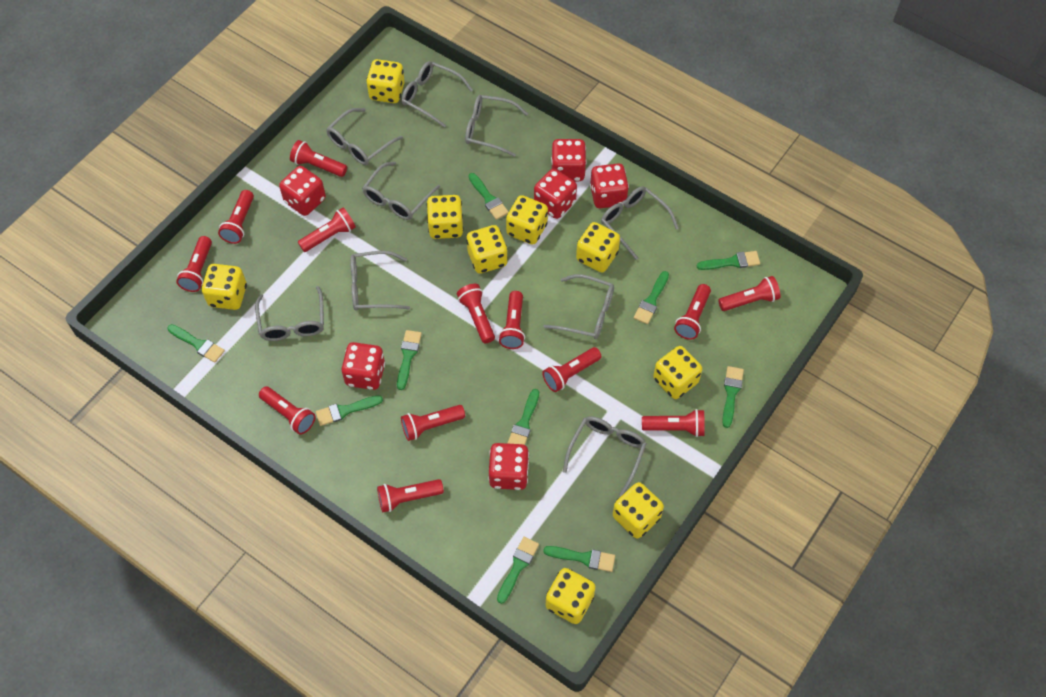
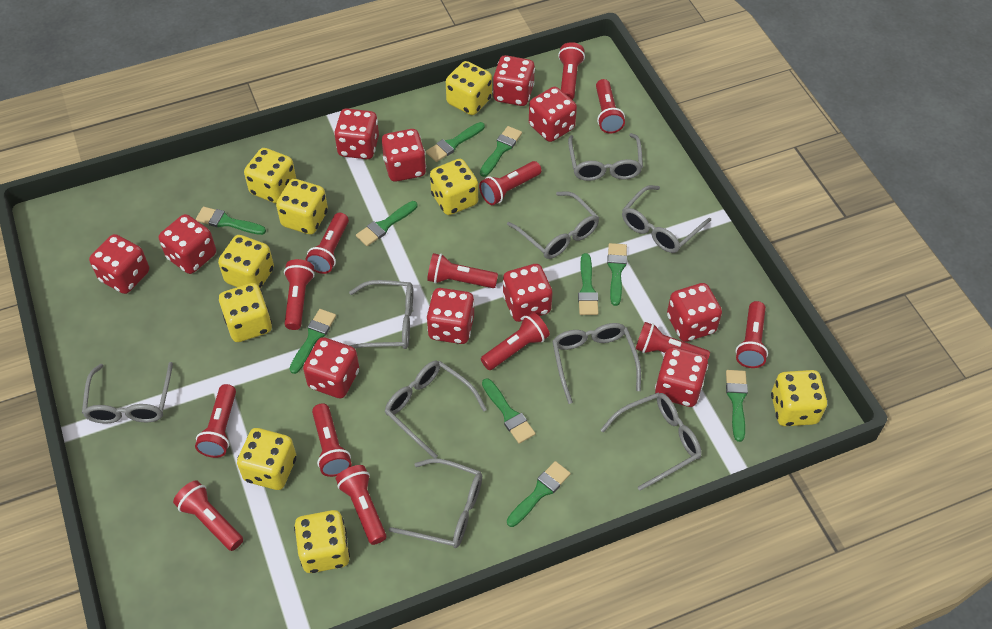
red dice: 6 -> 11

